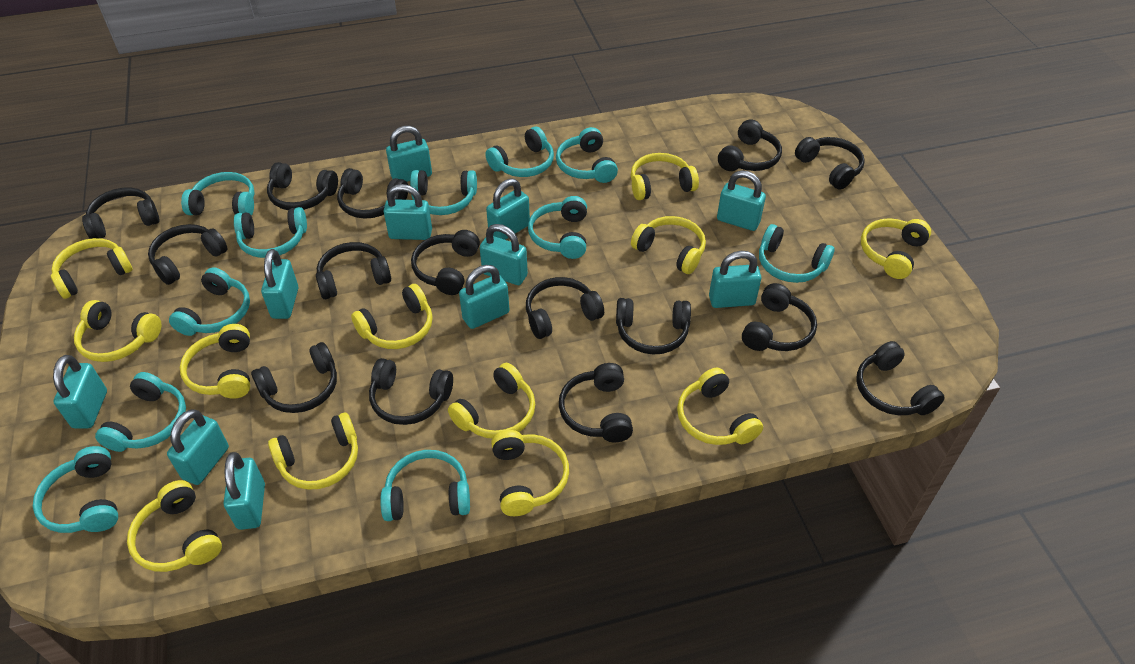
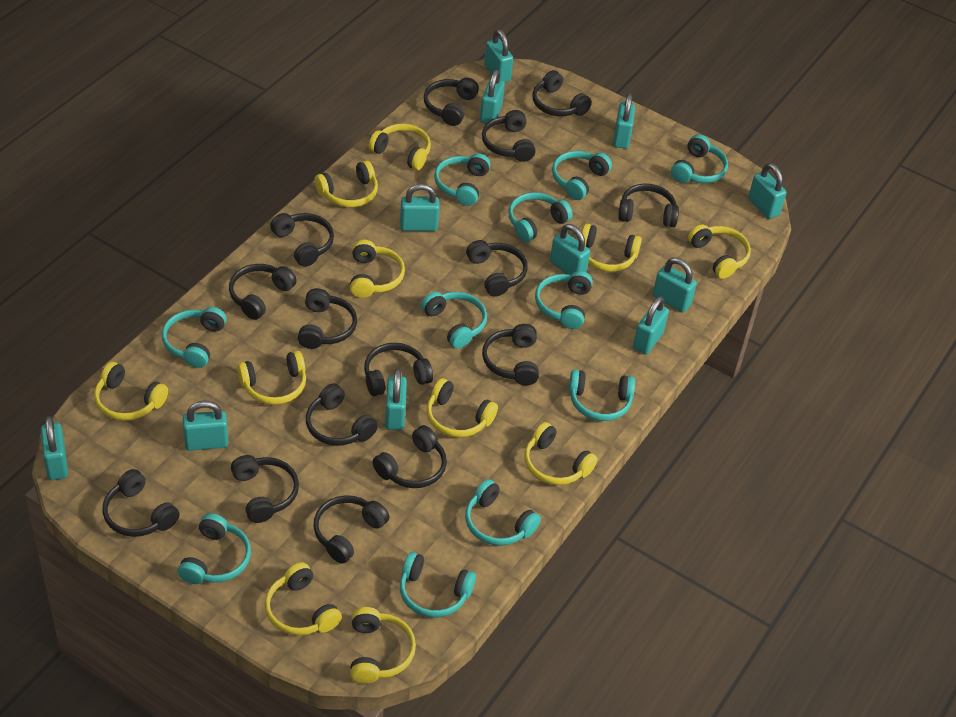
yellow headphones: 12 -> 11

